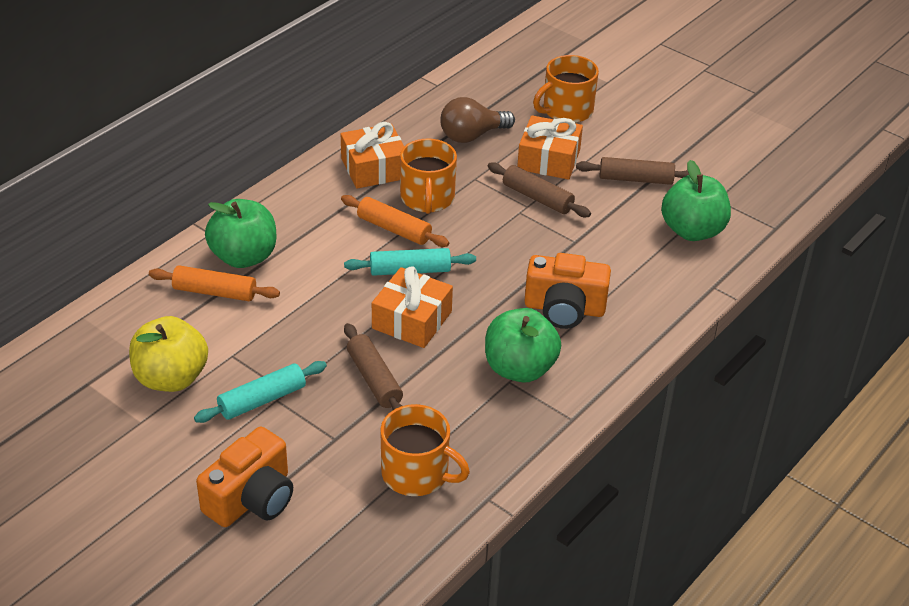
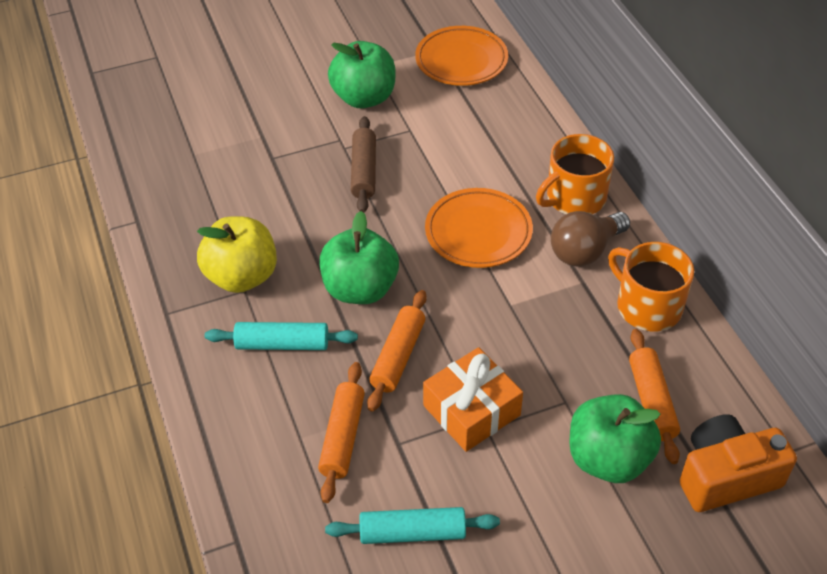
brown rolling pin: 3 -> 1
orange camera: 2 -> 1
orange gift: 3 -> 1
orange mug: 3 -> 2
orange plate: 0 -> 2
orange rolling pin: 2 -> 3

